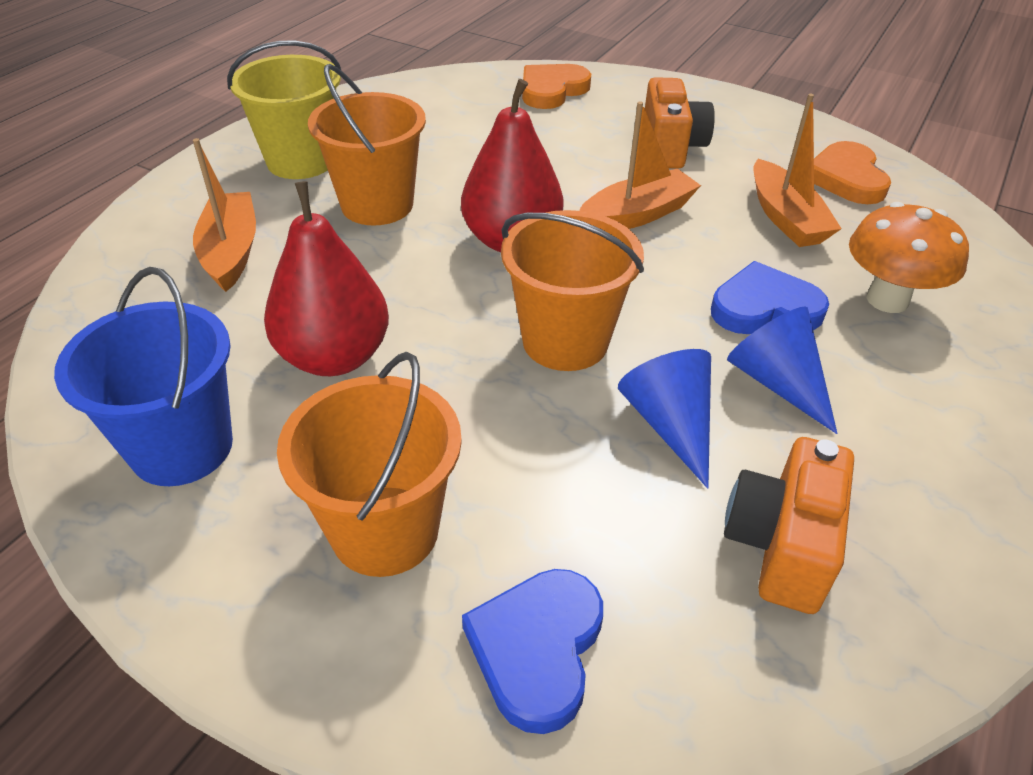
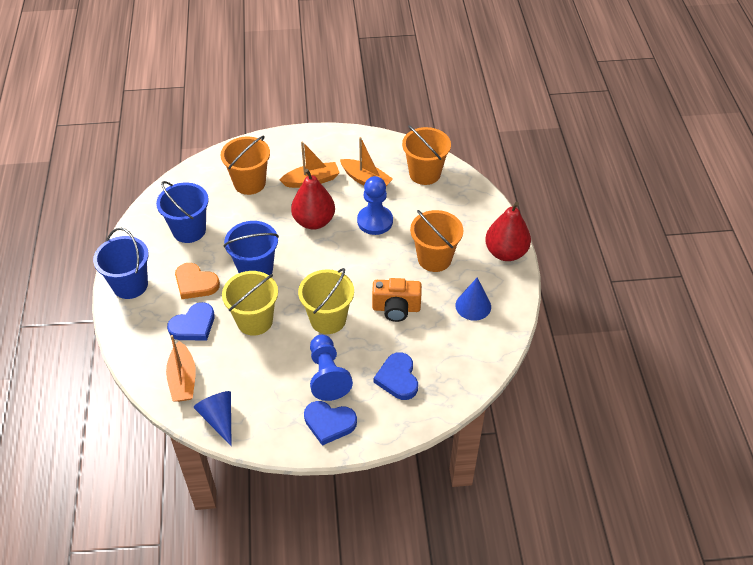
blue bucket: 1 -> 3
blue heart: 2 -> 3
blue pawn: 0 -> 2
orange camera: 2 -> 1
orange heart: 2 -> 1
orange mushroom: 1 -> 0
yellow bucket: 1 -> 2

